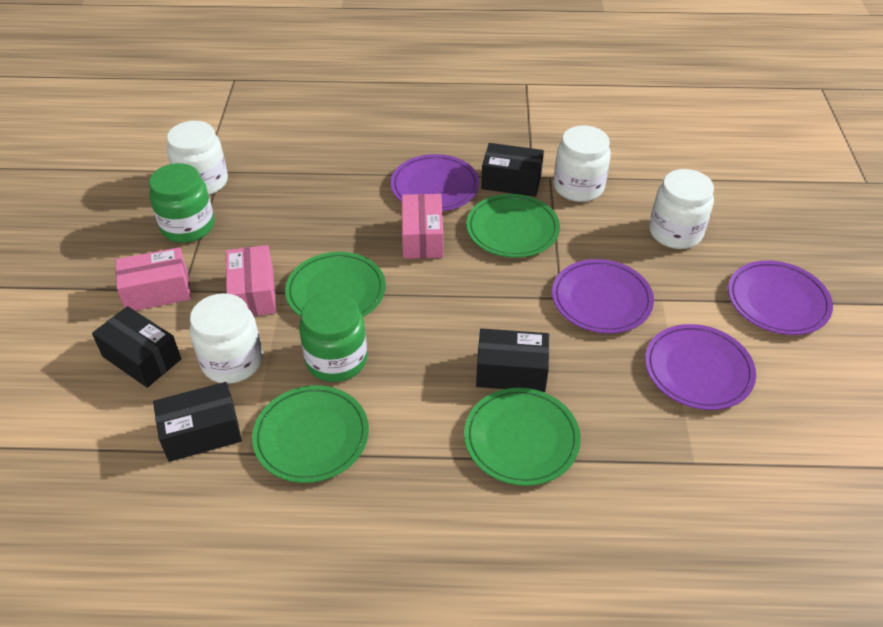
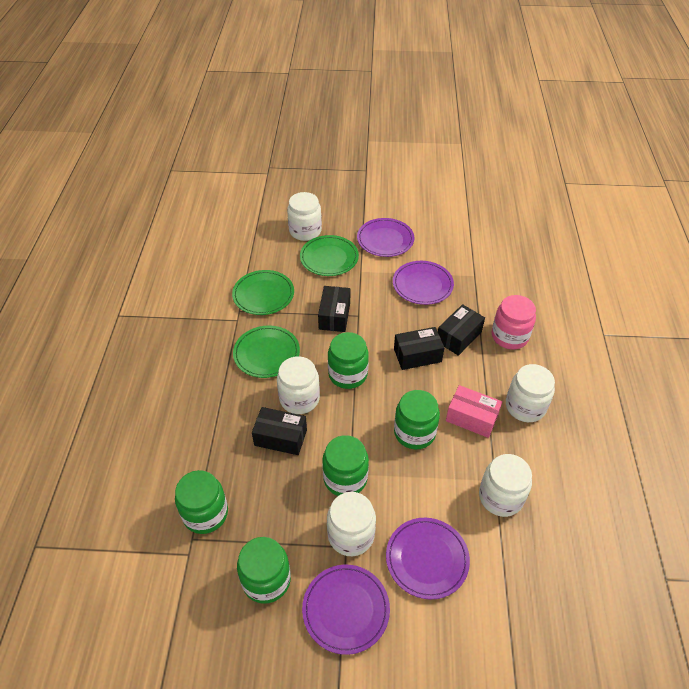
green jar: 2 -> 5
green plate: 4 -> 3
pink box: 3 -> 1
pink jar: 0 -> 1
white jar: 4 -> 5

